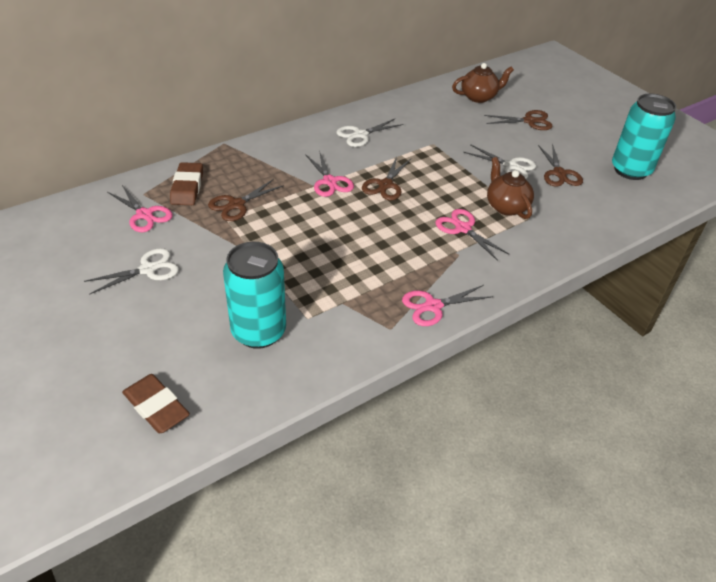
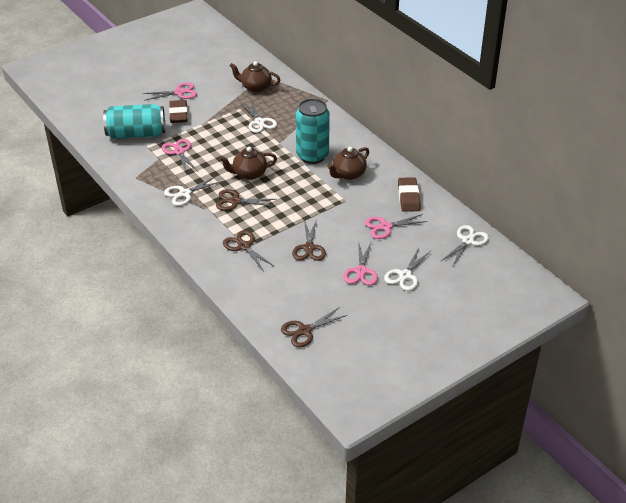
brown teapot: 2 -> 3
white scissors: 3 -> 4

